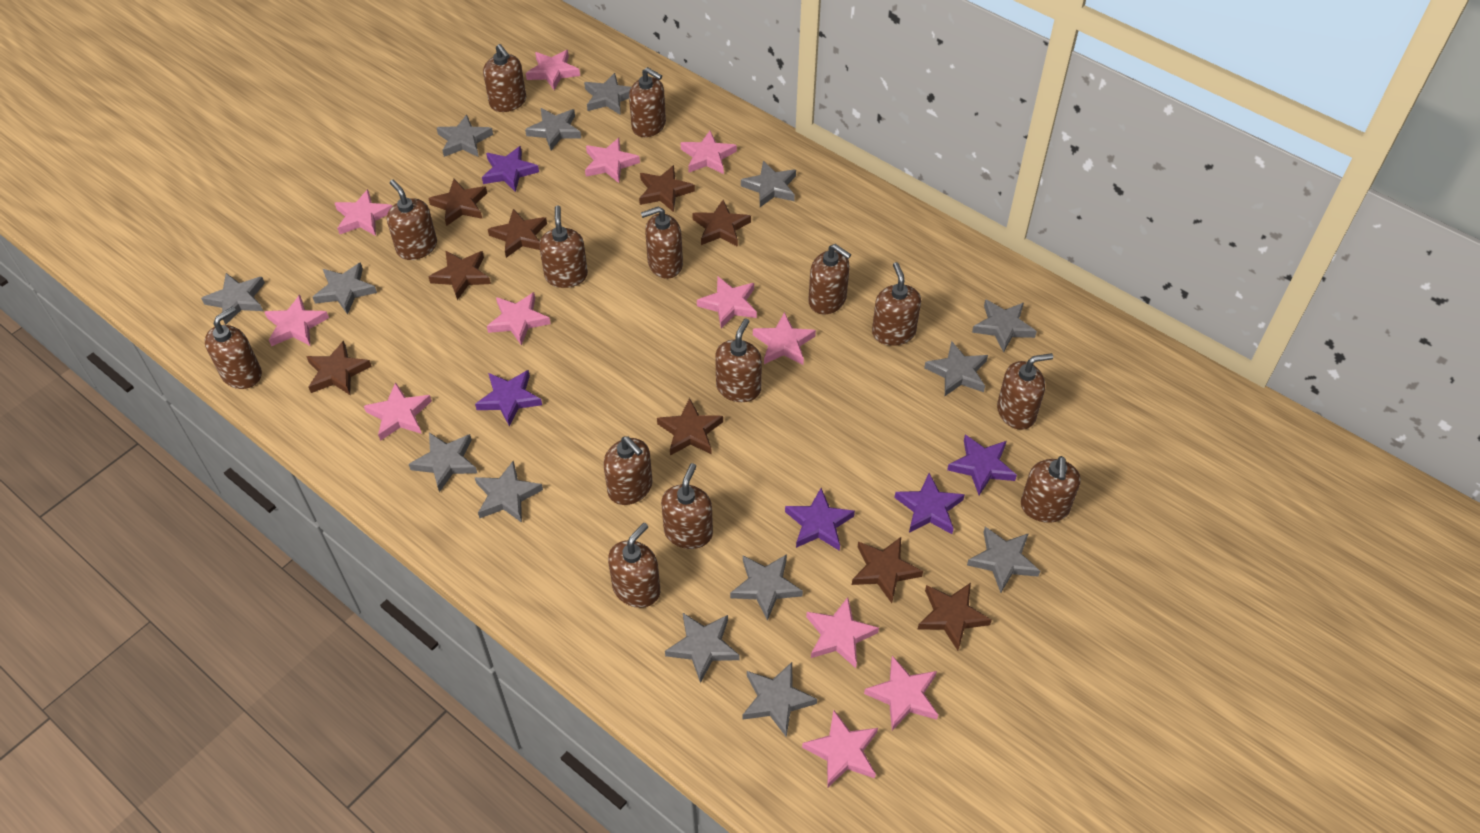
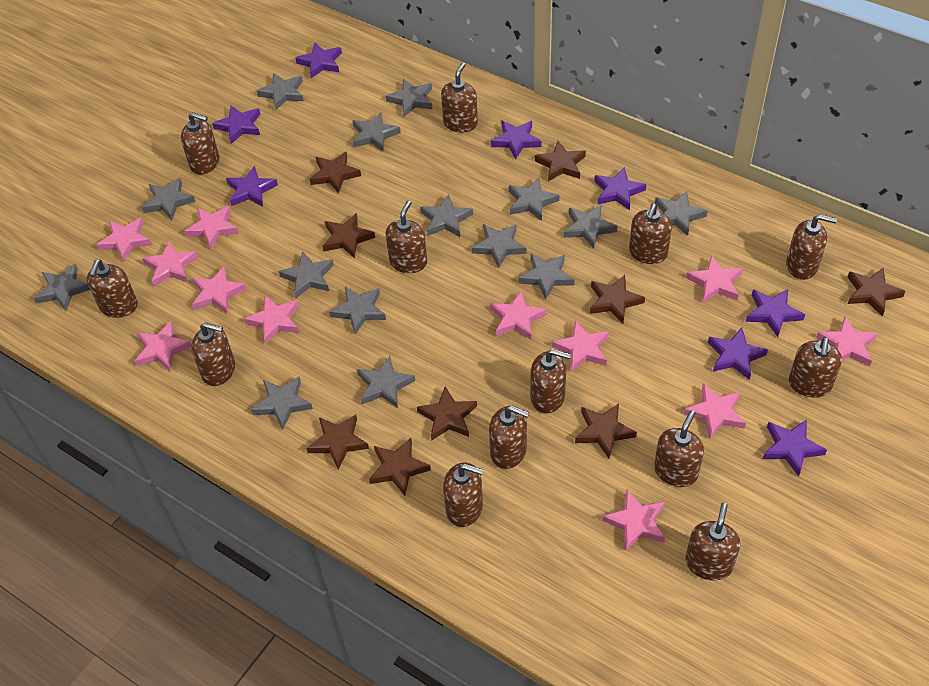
brown soap dispenser: 14 -> 13
grey star: 14 -> 15
purple star: 5 -> 8

